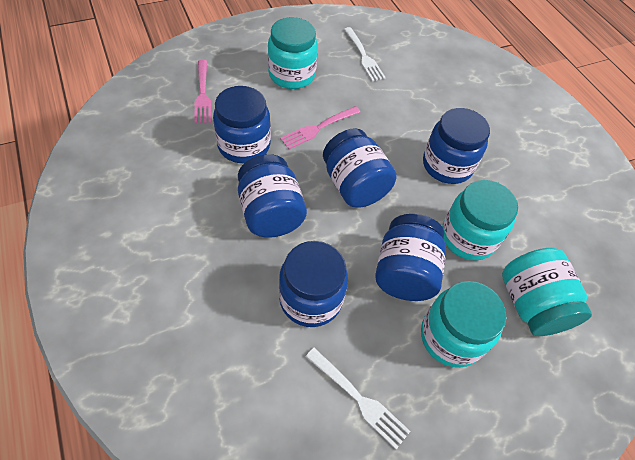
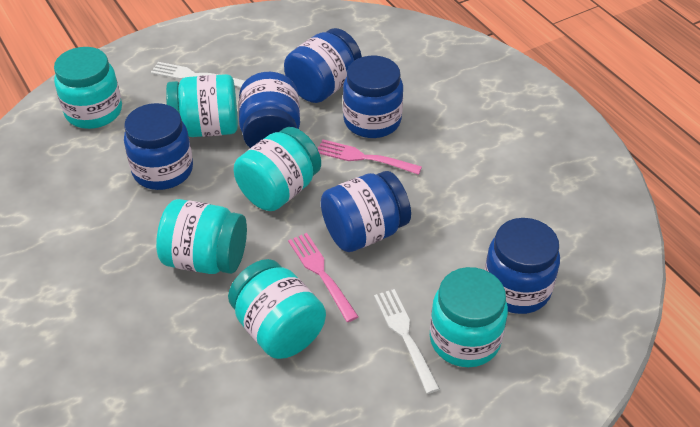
turquoise jar: 4 -> 6

